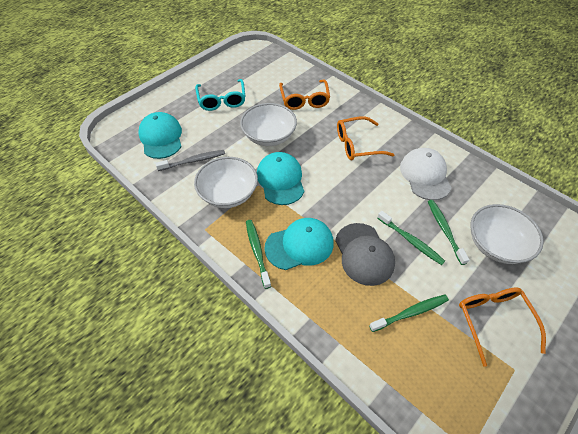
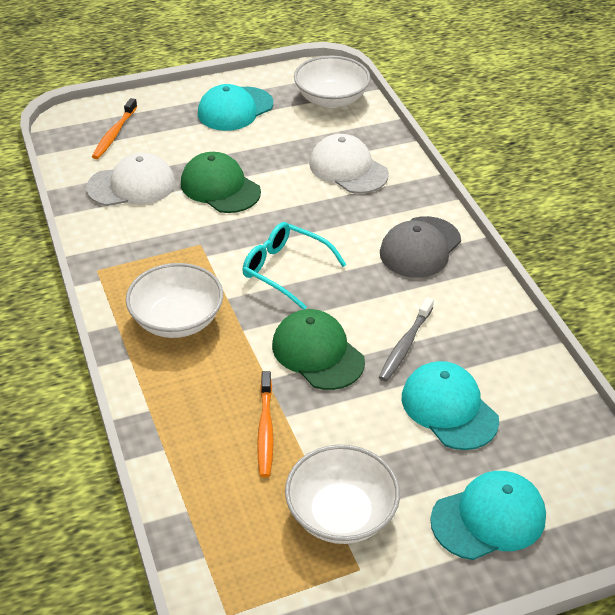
green cap: 0 -> 2
green toothbrush: 4 -> 0
orange glasses: 3 -> 0
orange toothbrush: 0 -> 2
white cap: 1 -> 2

